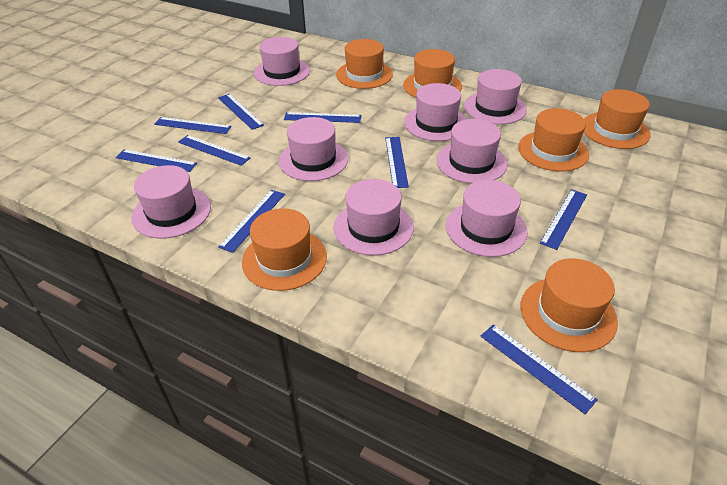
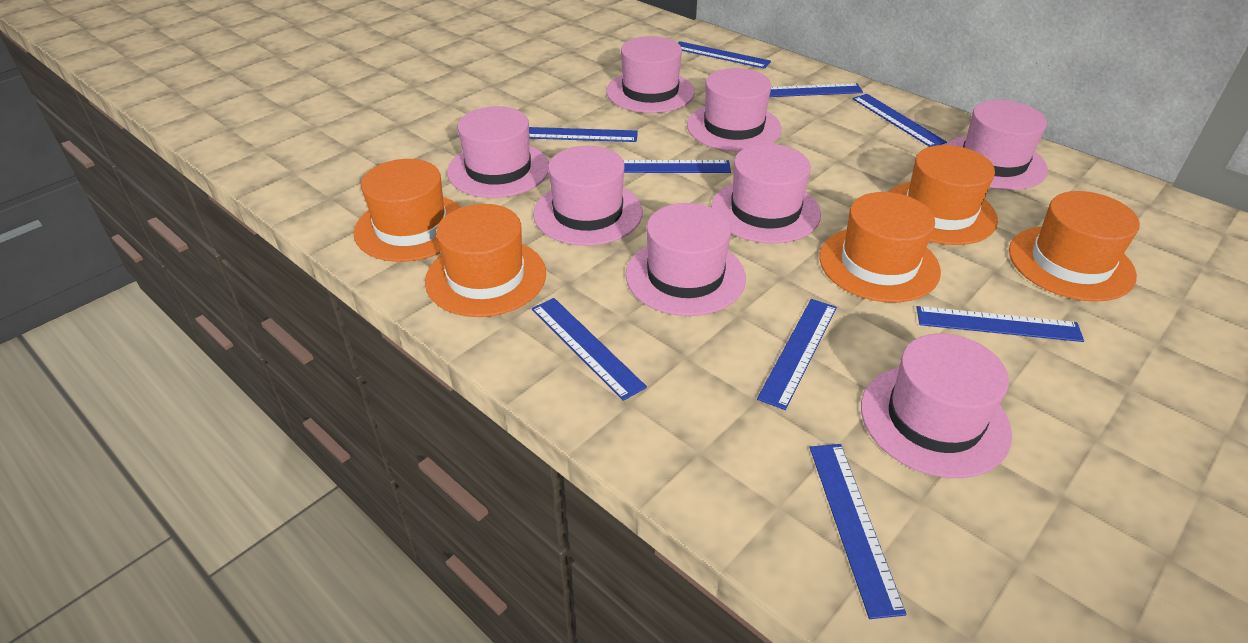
orange hat: 6 -> 5

